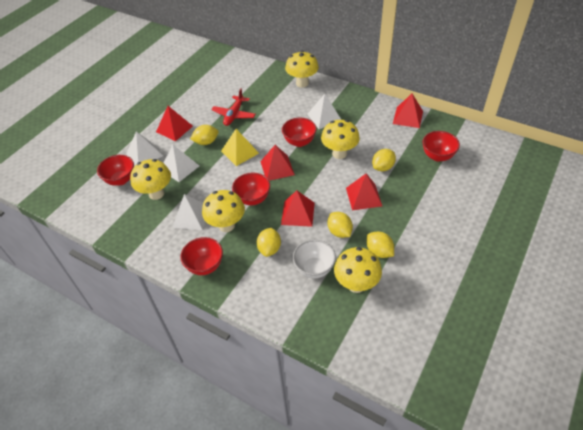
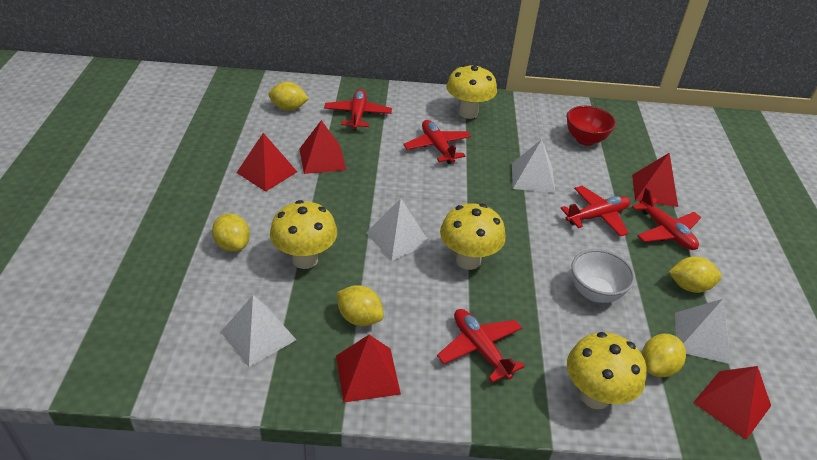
red bowl: 5 -> 1
red plane: 1 -> 5
yellow mushroom: 5 -> 4
yellow pyramid: 1 -> 0

